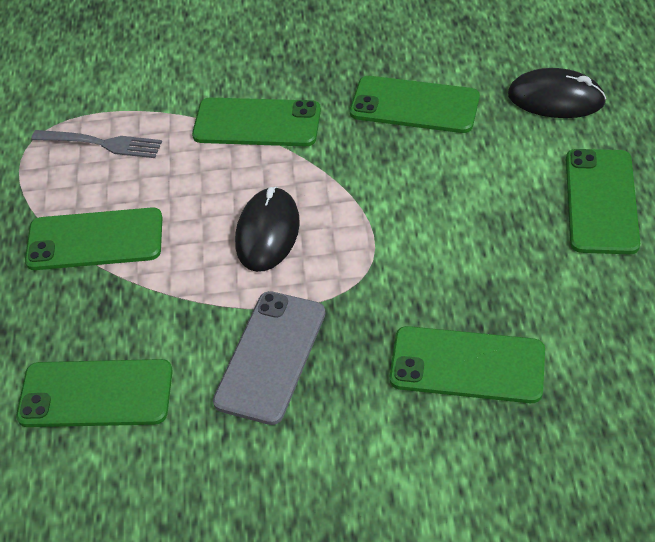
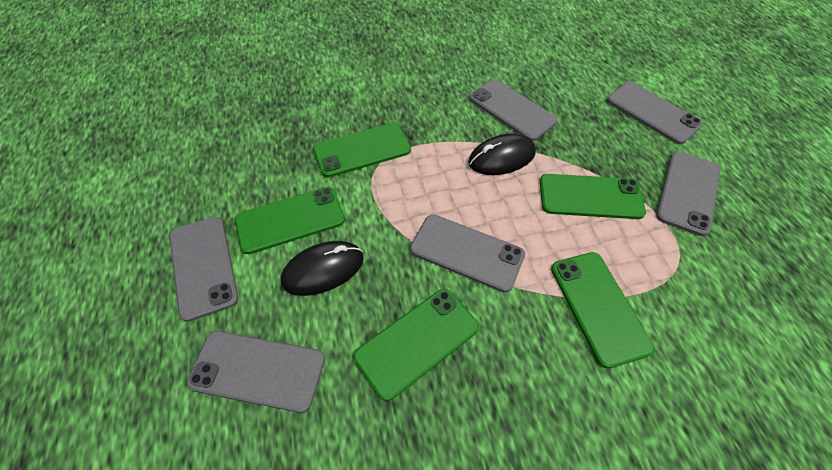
green phone: 6 -> 5
grey fork: 1 -> 0
grey phone: 1 -> 6

